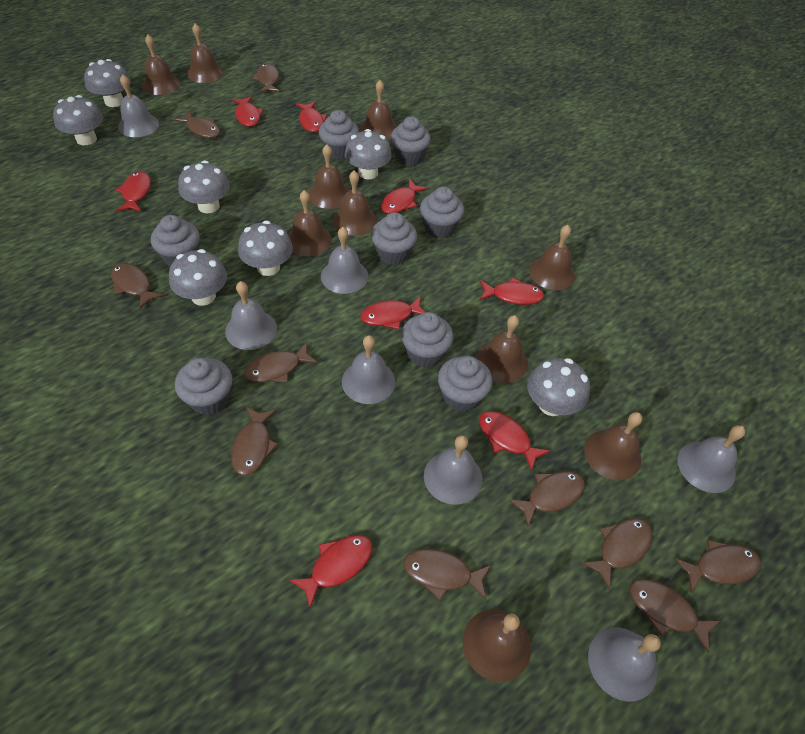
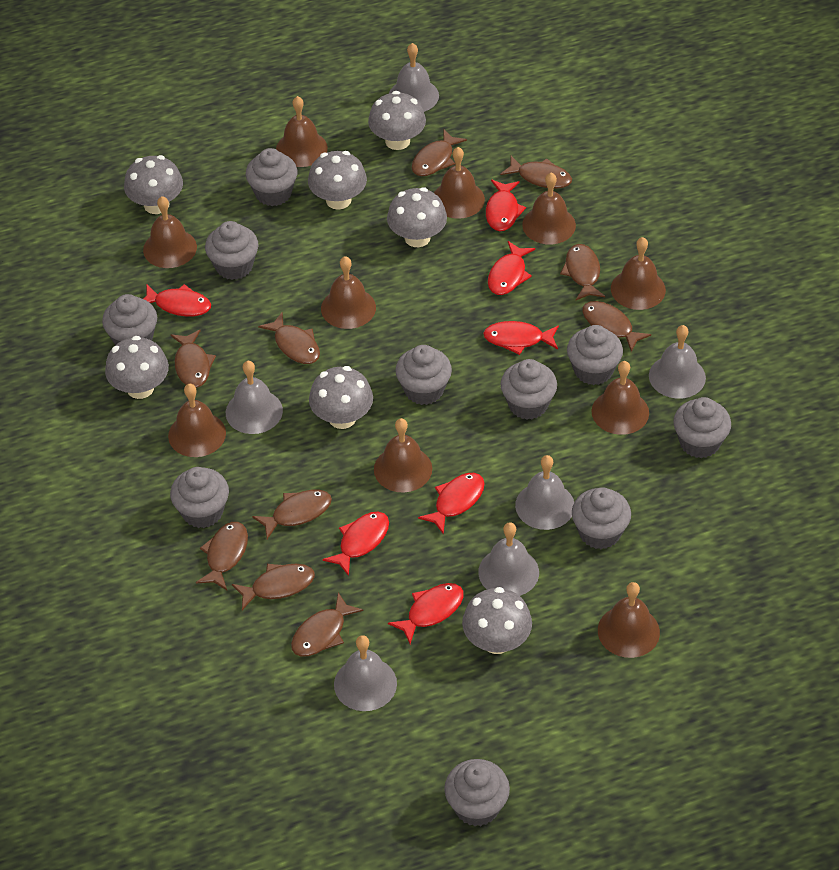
grey bell: 7 -> 6
grey cupcake: 8 -> 10
red fish: 8 -> 7

